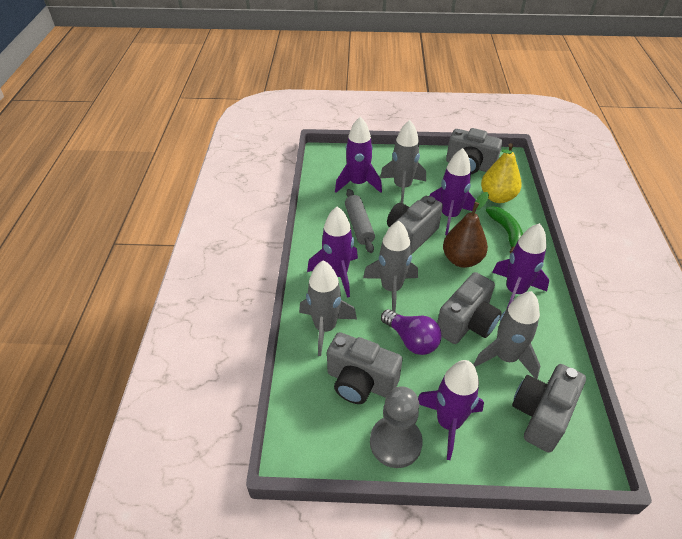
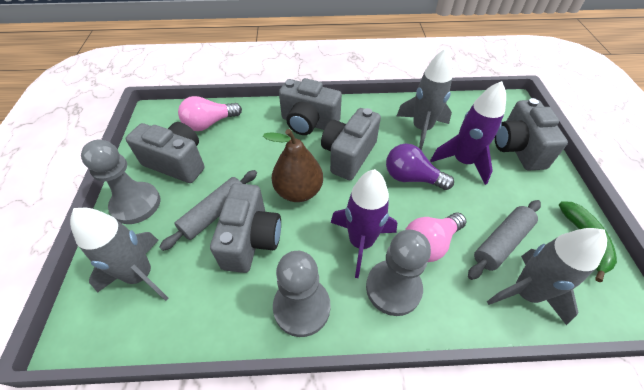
grey pawn: 1 -> 3
grey rocket: 4 -> 3
grey rolling pin: 1 -> 2
pink light bulb: 0 -> 2
purple rocket: 5 -> 2
yellow pear: 1 -> 0

